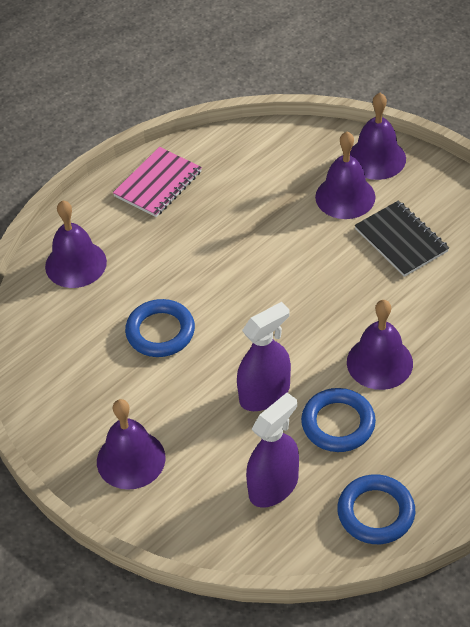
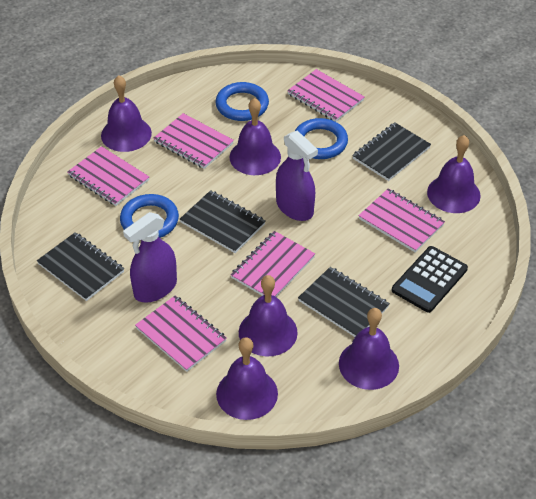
black calculator: 0 -> 1
black notebook: 1 -> 4
pink notebook: 1 -> 6
purple bell: 5 -> 6

